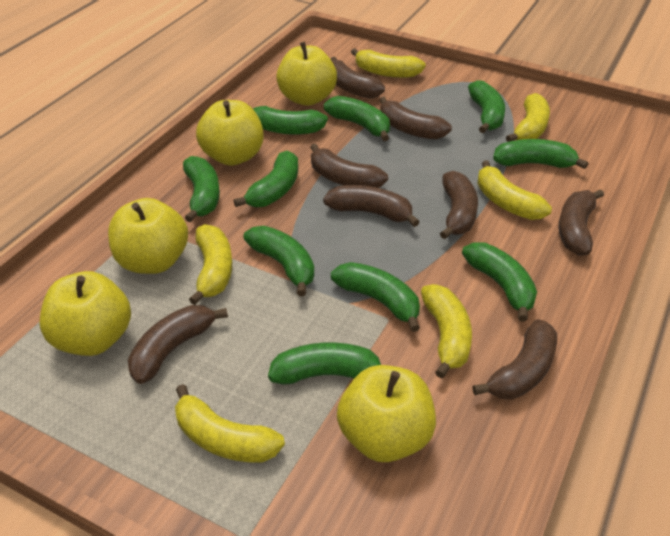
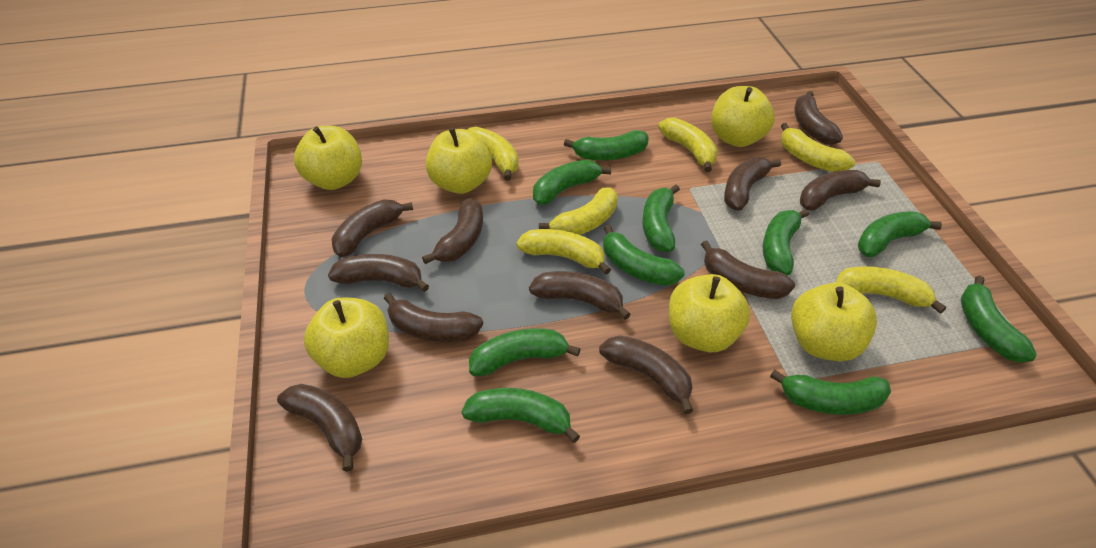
brown banana: 8 -> 11
yellow apple: 5 -> 6

